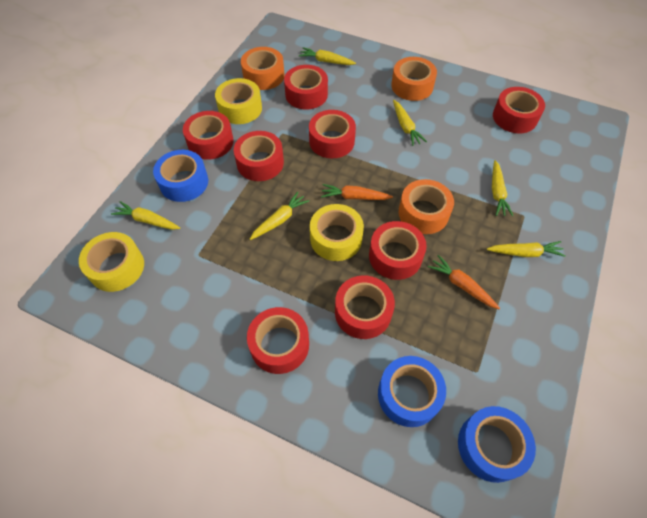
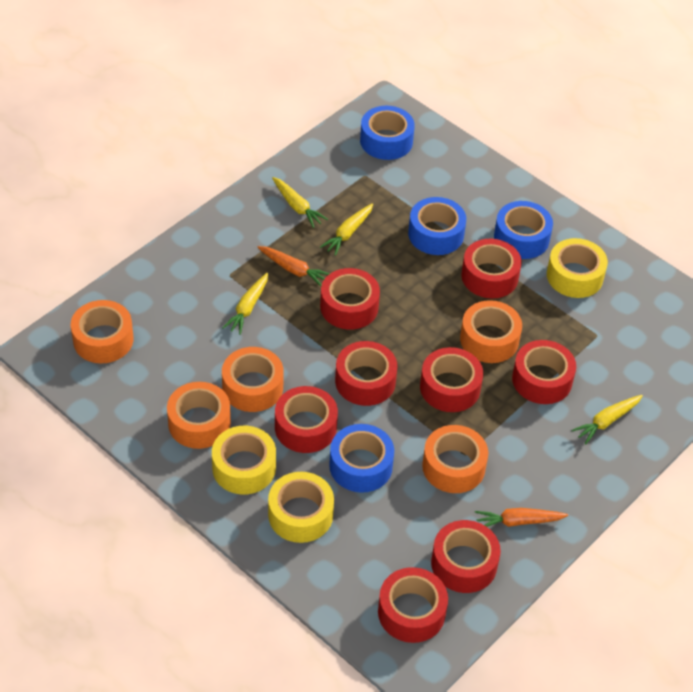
blue tape: 3 -> 4
orange tape: 3 -> 5
yellow carrot: 6 -> 4

